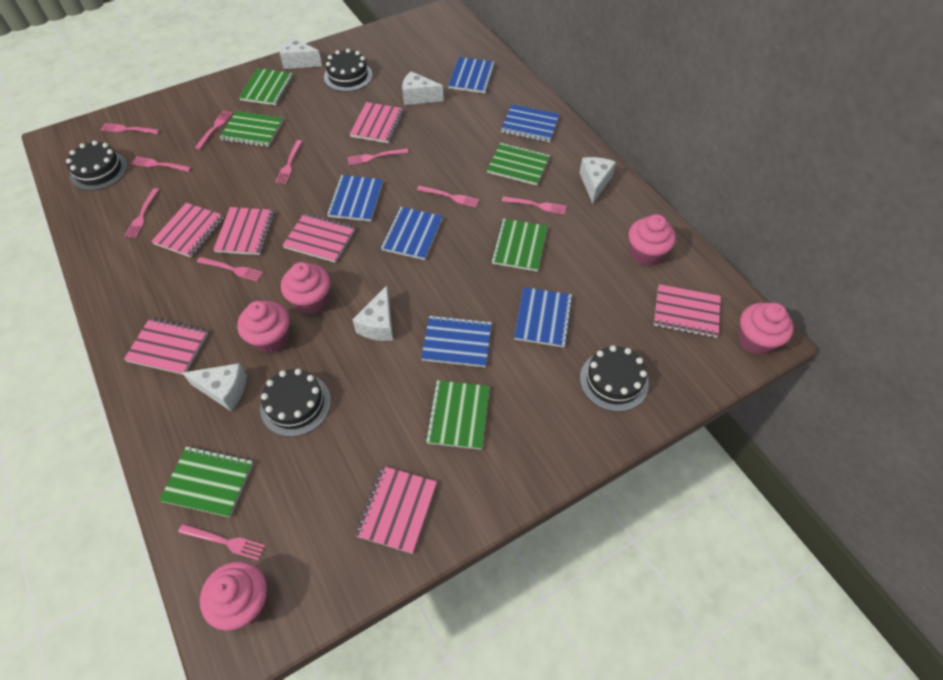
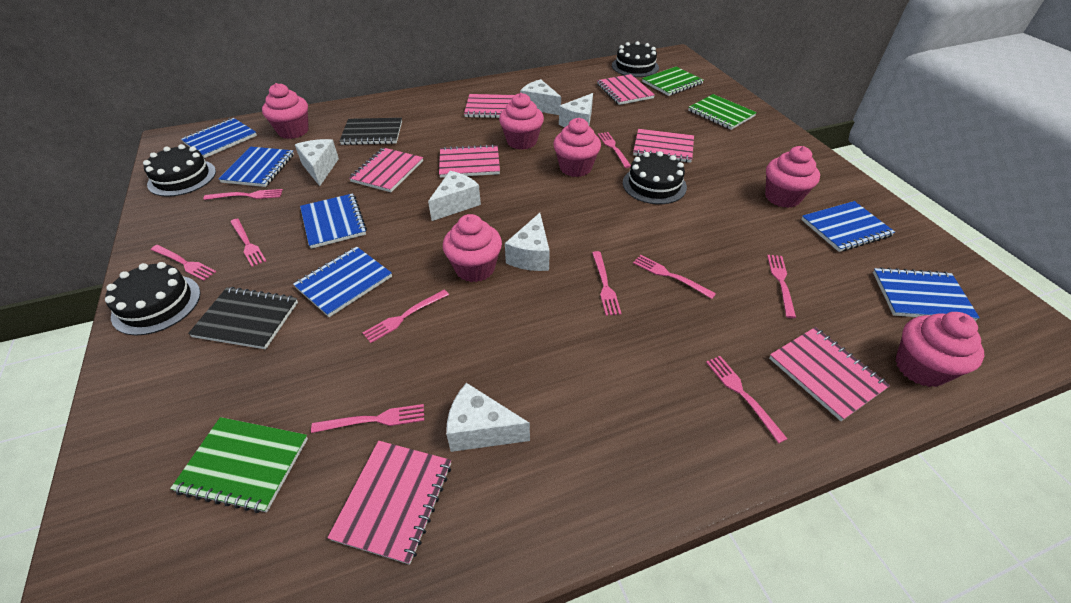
black notebook: 0 -> 2
green notebook: 6 -> 3
pink cupcake: 5 -> 6
white cheese: 5 -> 6

